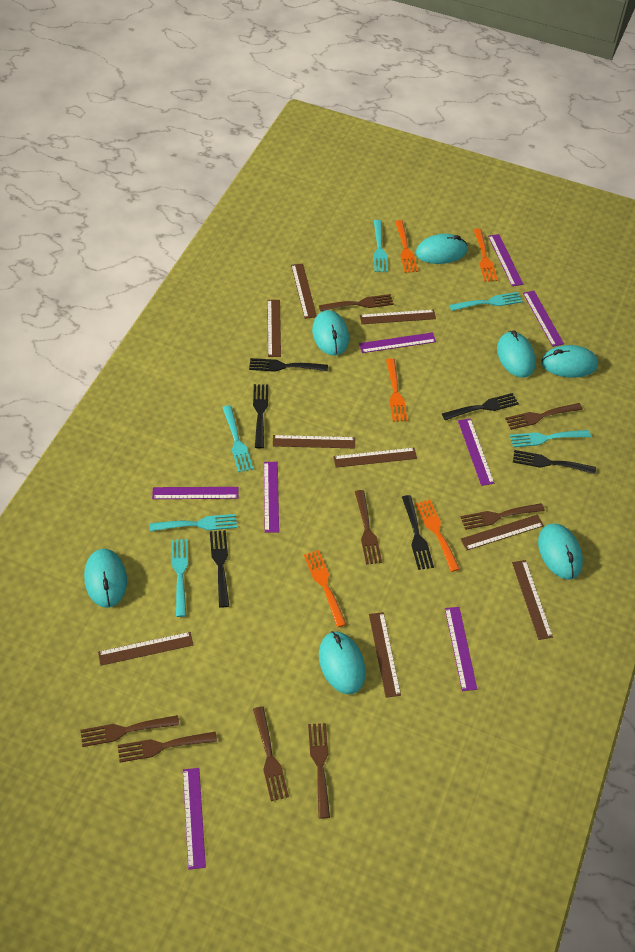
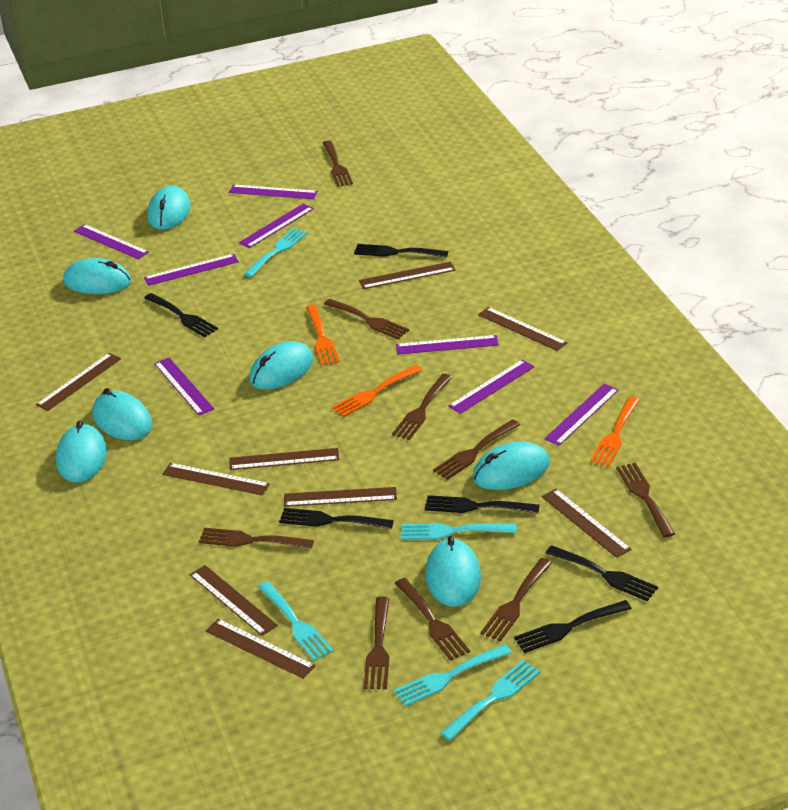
brown fork: 8 -> 9
orange fork: 5 -> 3
turquoise fork: 6 -> 5

